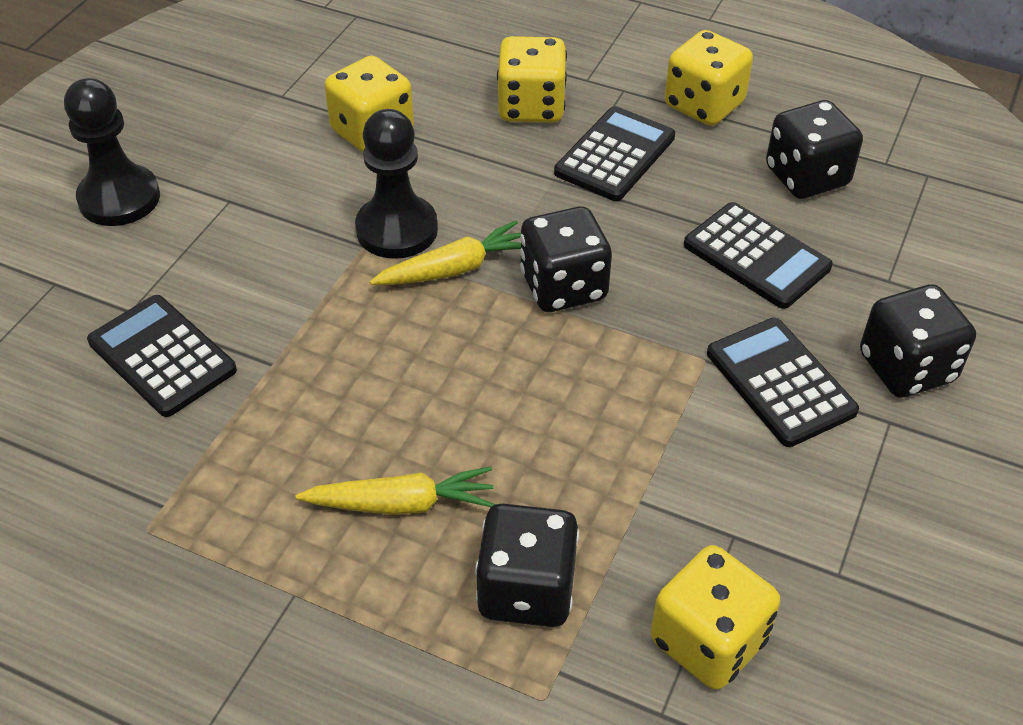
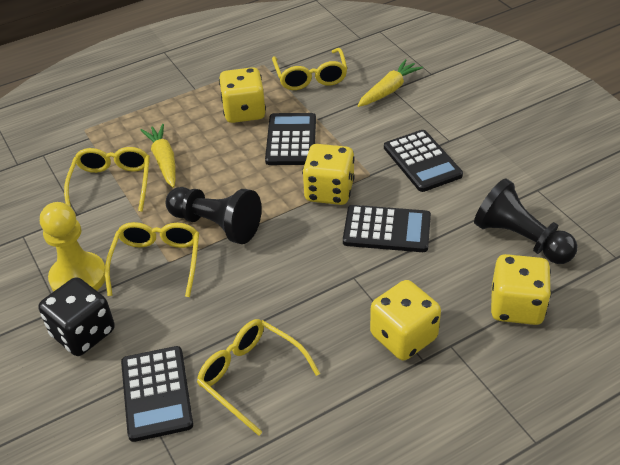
black dice: 4 -> 1
yellow glasses: 0 -> 4
yellow pawn: 0 -> 1

